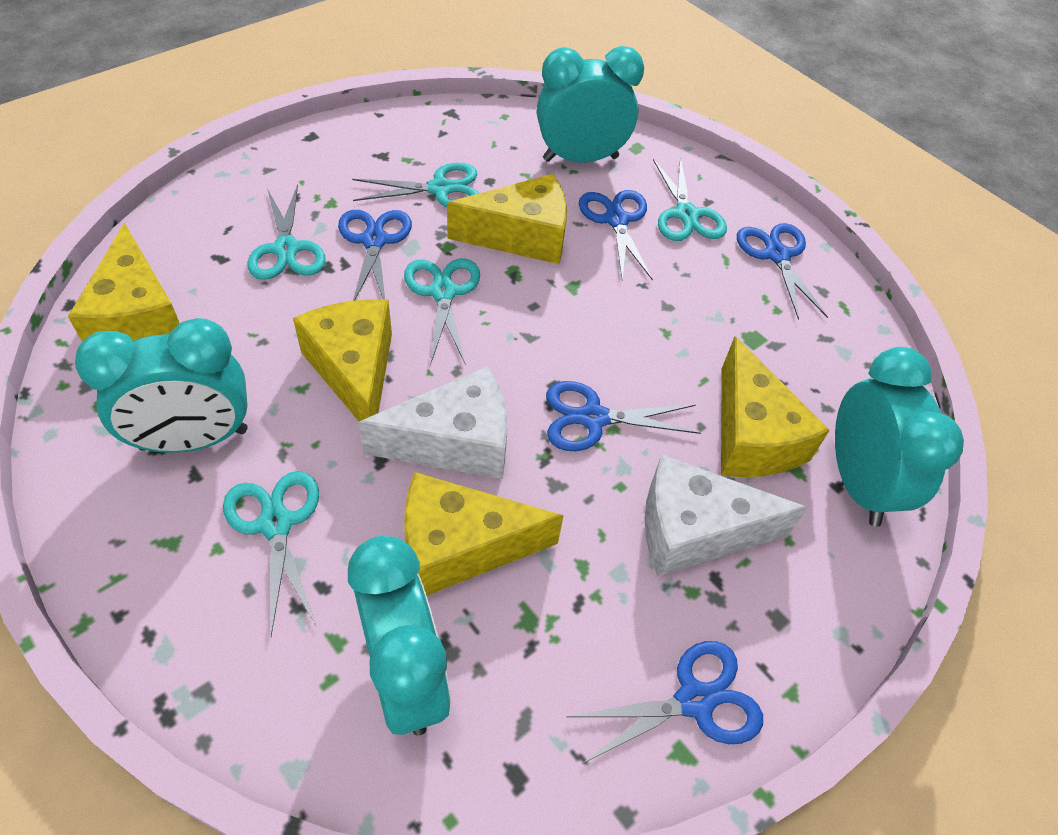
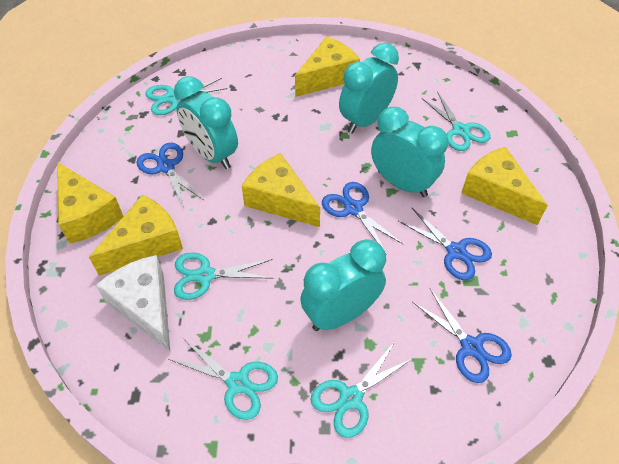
blue scissors: 5 -> 4
white cheese: 2 -> 1

